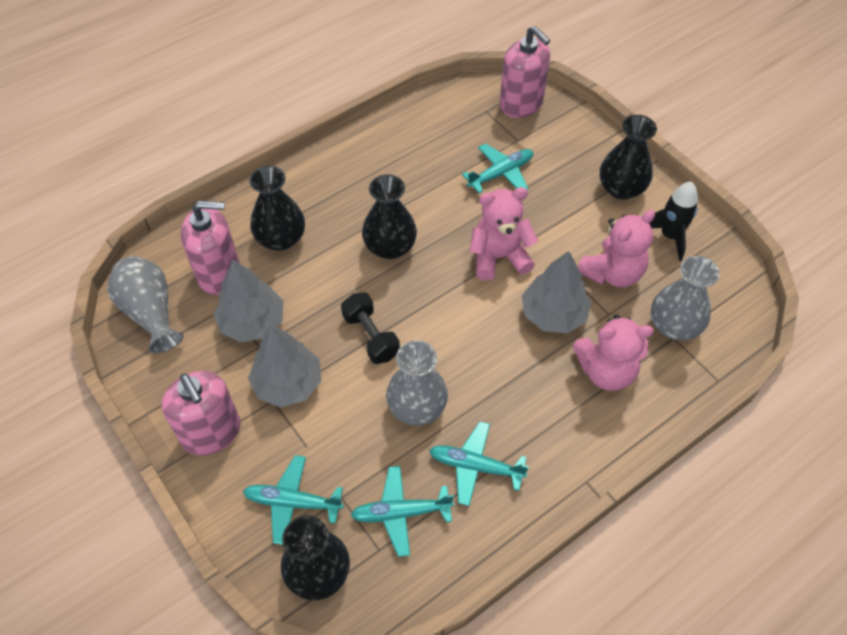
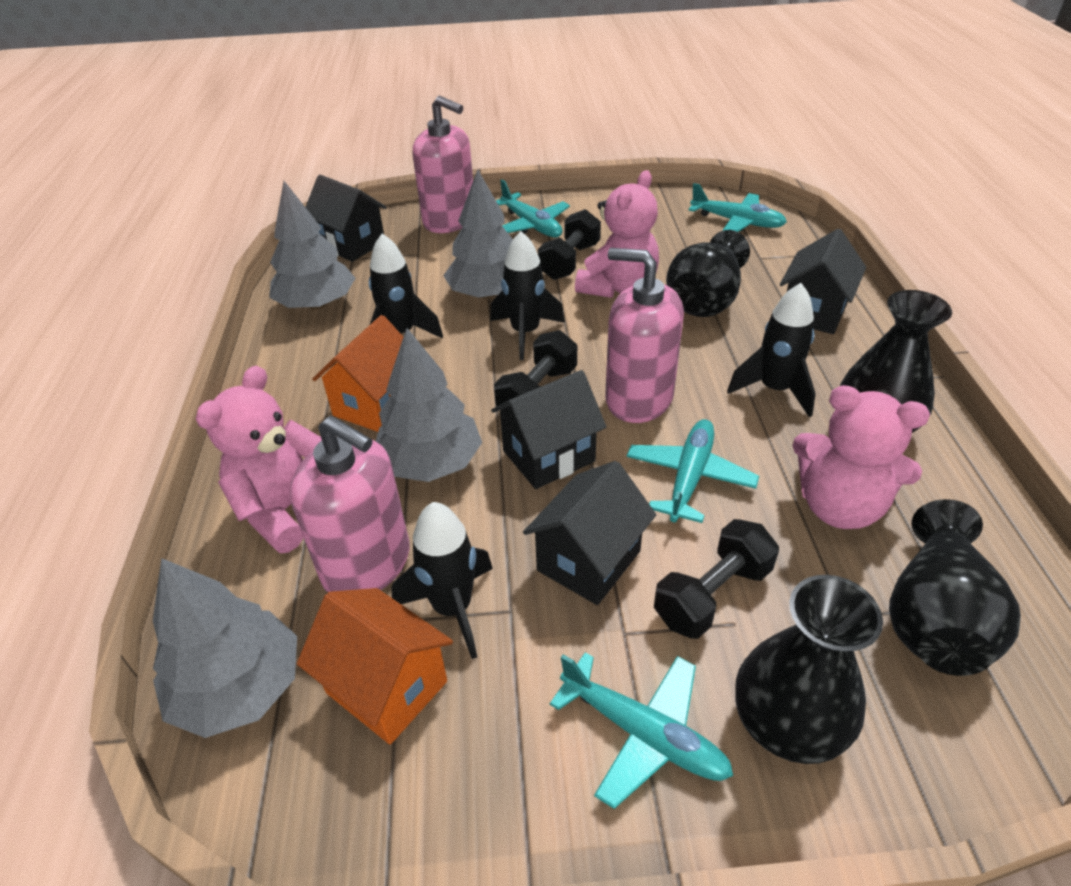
black dumbbell: 1 -> 3
black house: 0 -> 4
black rocket: 1 -> 4
grey tree: 3 -> 4
grey vase: 3 -> 0
orange house: 0 -> 2

